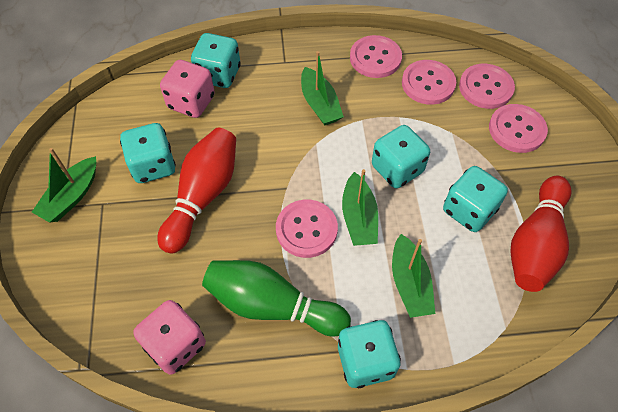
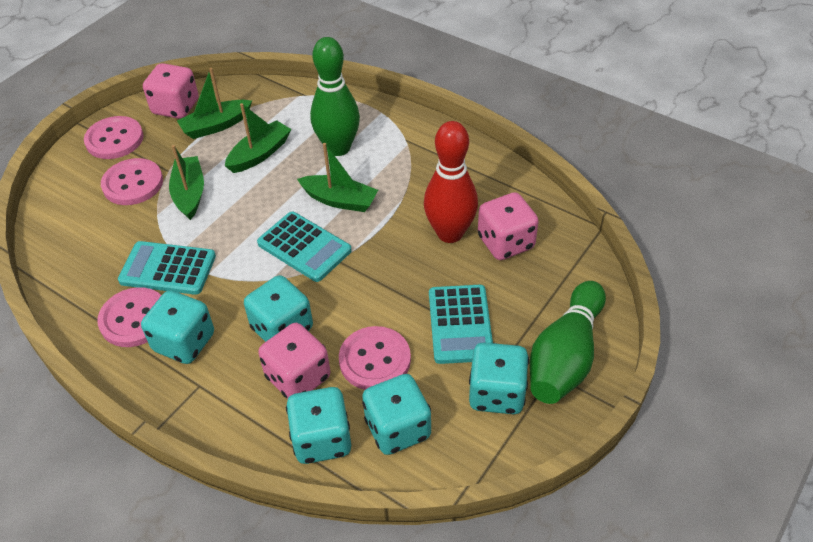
green bowling pin: 1 -> 2
pink button: 5 -> 4
pink dice: 2 -> 3
red bowling pin: 2 -> 1
turquoise calculator: 0 -> 3

